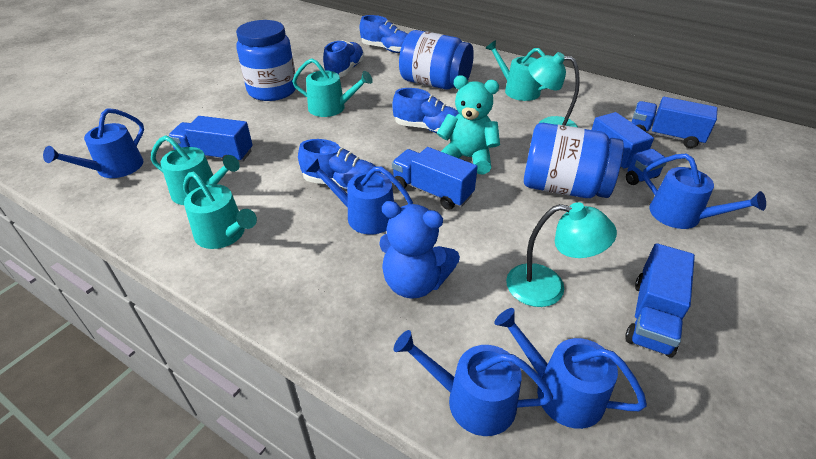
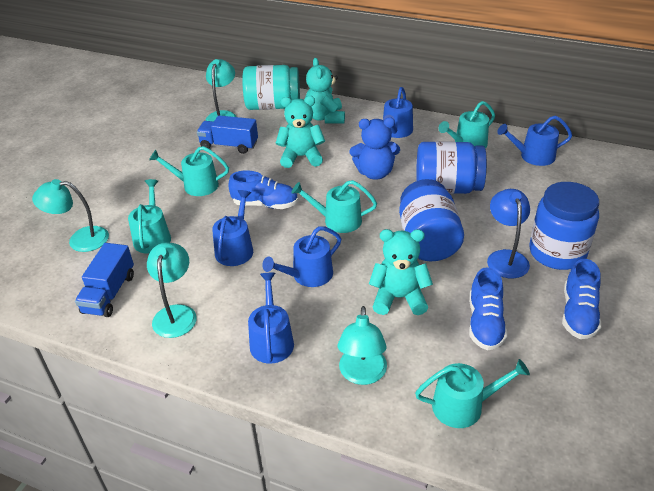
blue lamp: 0 -> 1
blue shoe: 4 -> 3
blue truck: 5 -> 2
turquoise jar: 0 -> 1
turquoise lamp: 2 -> 4
turquoise teddy bear: 1 -> 3
turquoise watering can: 4 -> 5

